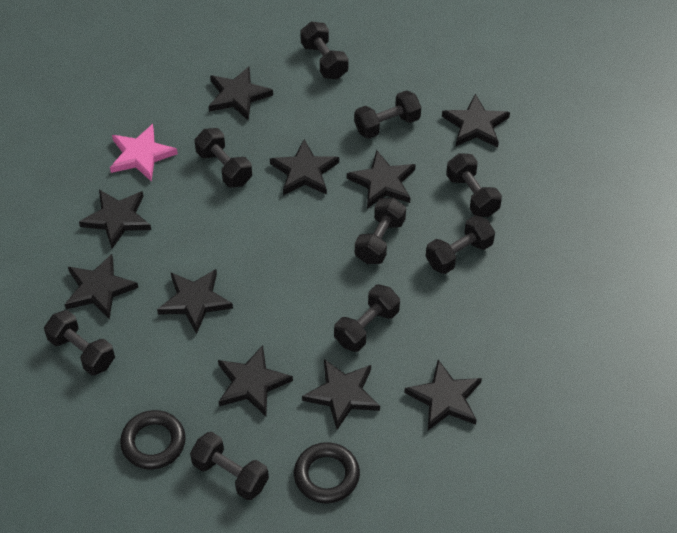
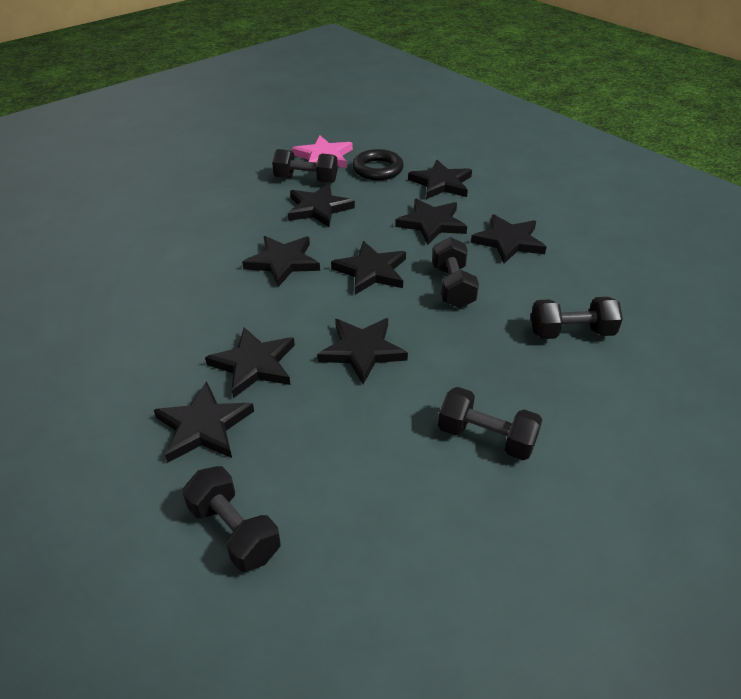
black dumbbell: 9 -> 5
black ring: 2 -> 1
black star: 10 -> 9

